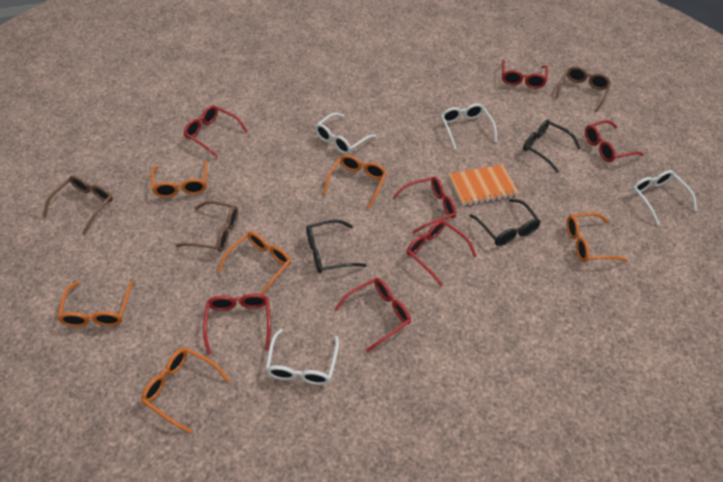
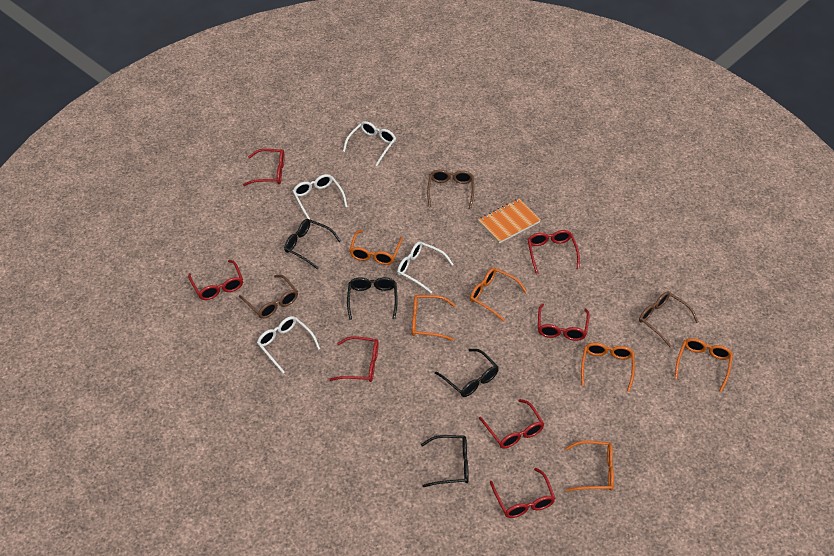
black glasses: 3 -> 4

